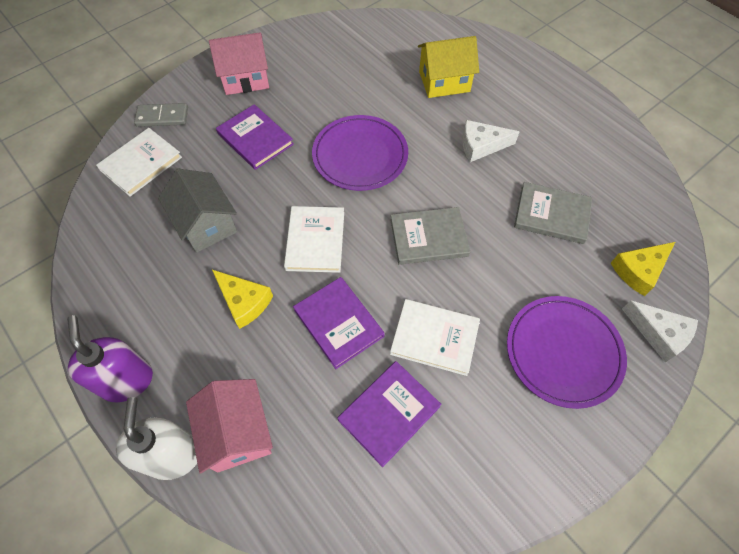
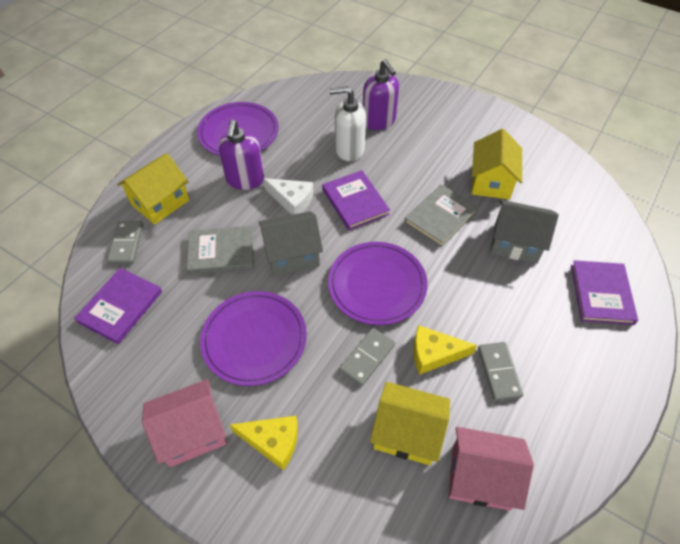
grey domino: 1 -> 3
grey house: 1 -> 2
purple plate: 2 -> 3
purple soap dispenser: 1 -> 2
white book: 3 -> 0
white cheese: 2 -> 1
yellow house: 1 -> 3

